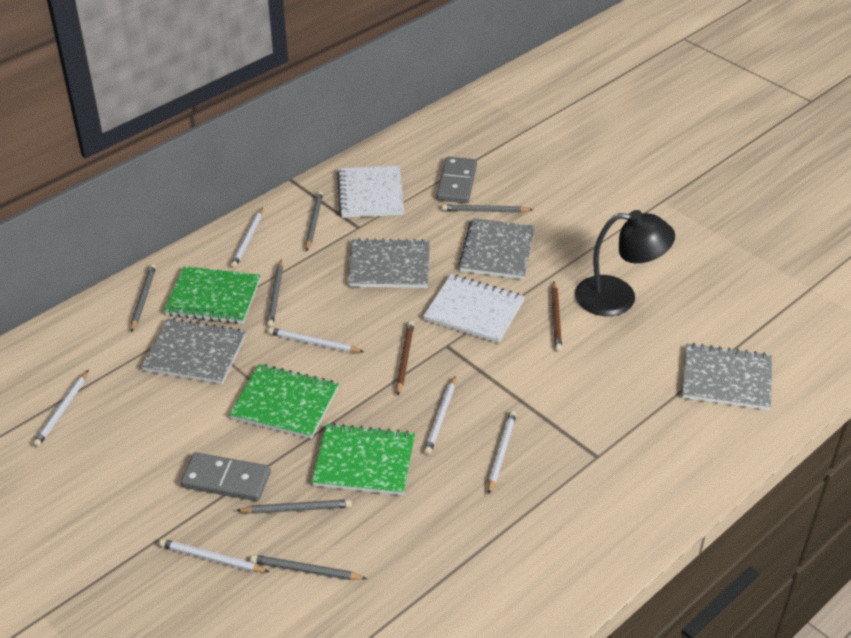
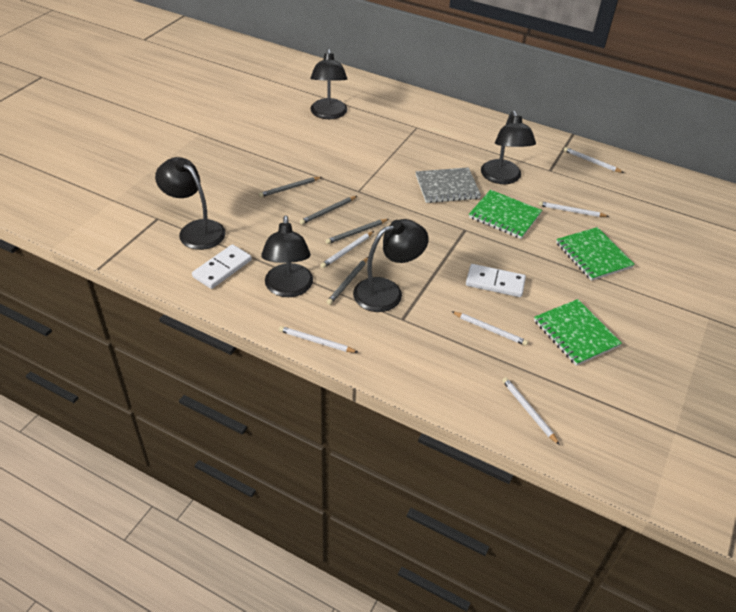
black lamp: 1 -> 5
brown pencil: 2 -> 0
grey domino: 2 -> 0
grey notebook: 4 -> 1
grey pencil: 6 -> 4
white domino: 0 -> 2
white notebook: 2 -> 0

